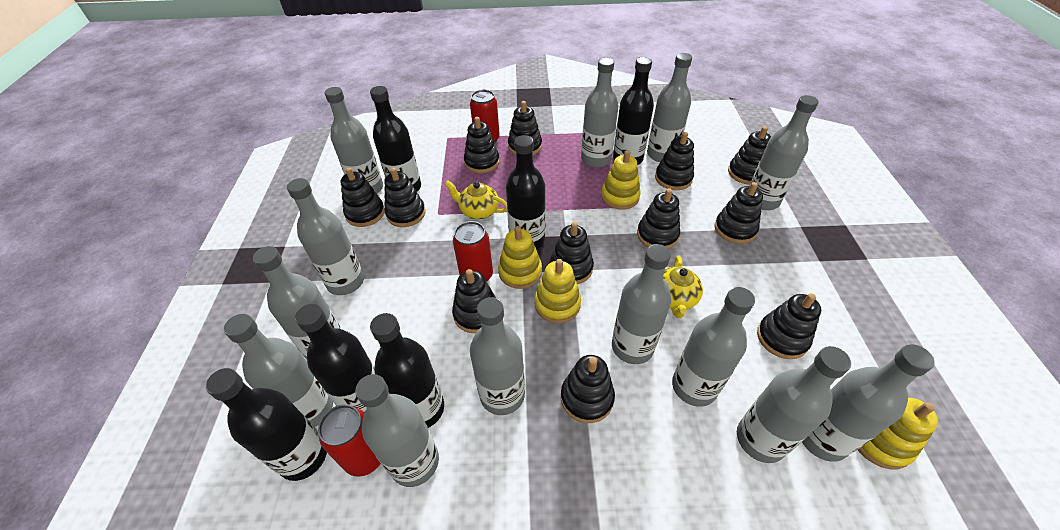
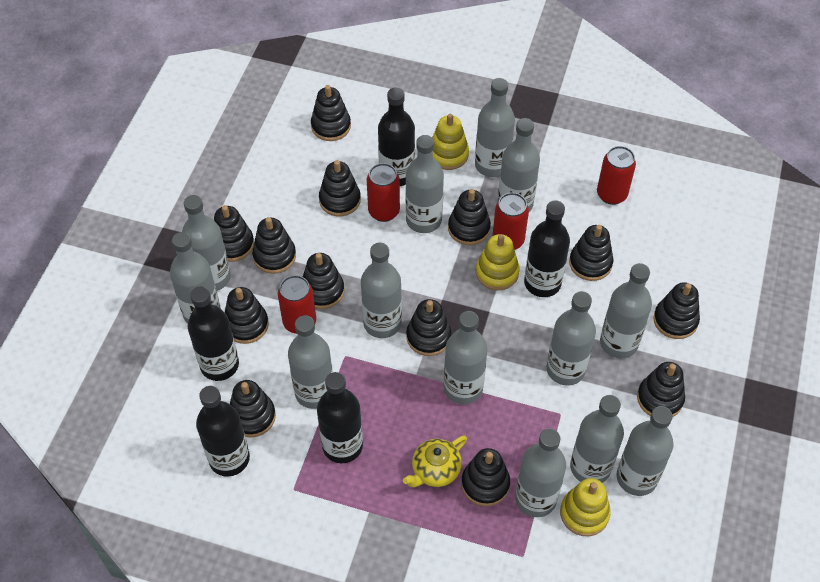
black bottle: 6 -> 5
black stacking toy: 12 -> 13
red can: 3 -> 4
yellow stacking toy: 4 -> 3
yellow teapot: 2 -> 1

